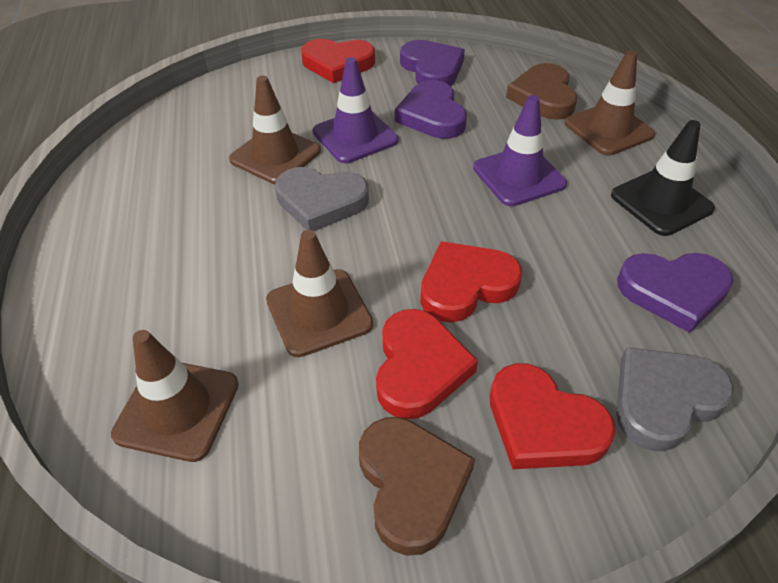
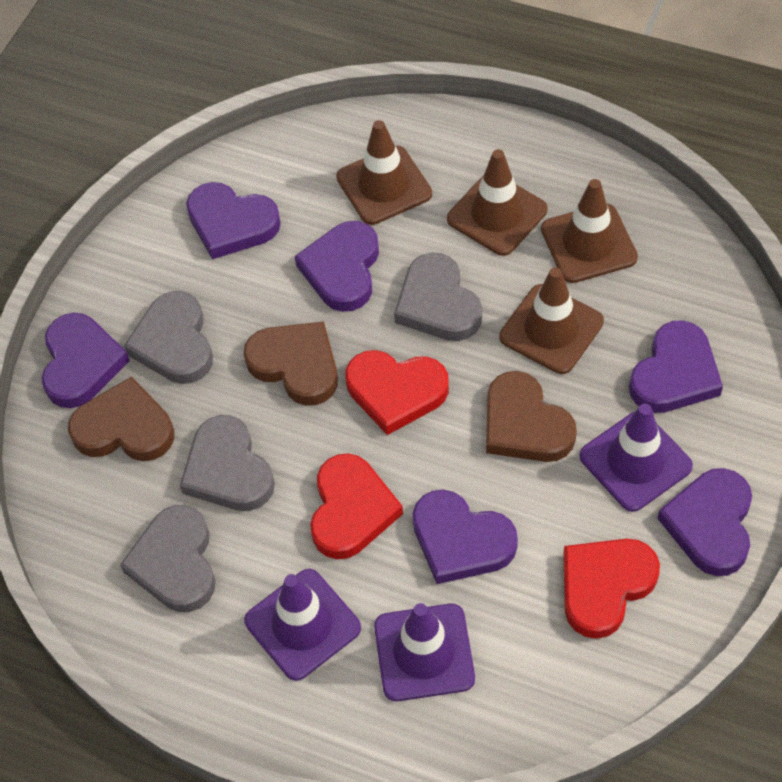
black traffic cone: 1 -> 0
brown heart: 2 -> 3
grey heart: 2 -> 4
purple heart: 3 -> 6
purple traffic cone: 2 -> 3
red heart: 4 -> 3

